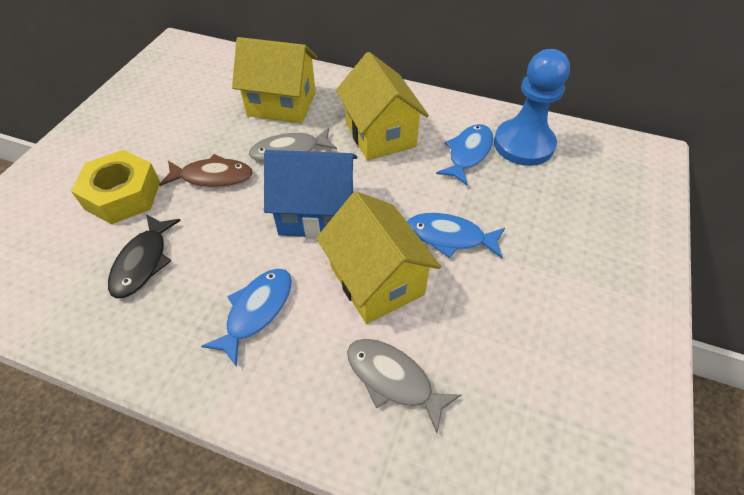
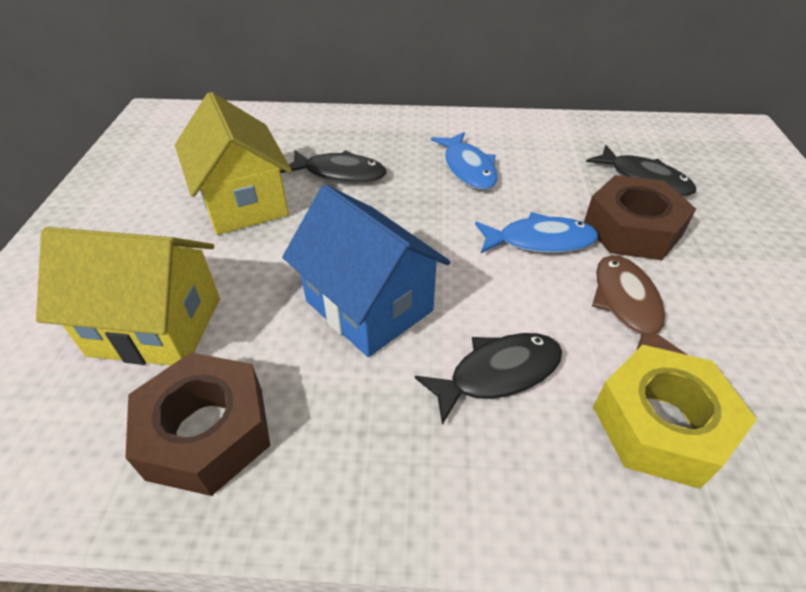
black fish: 1 -> 3
blue fish: 3 -> 2
blue pawn: 1 -> 0
brown nut: 0 -> 2
grey fish: 2 -> 0
yellow house: 3 -> 2

